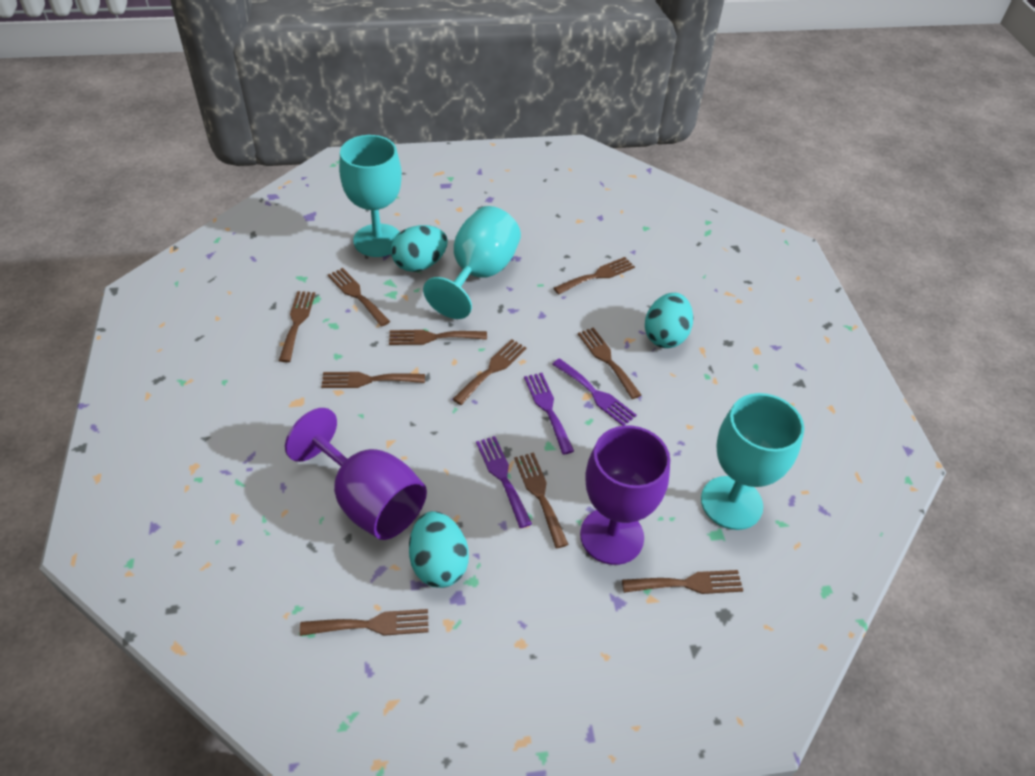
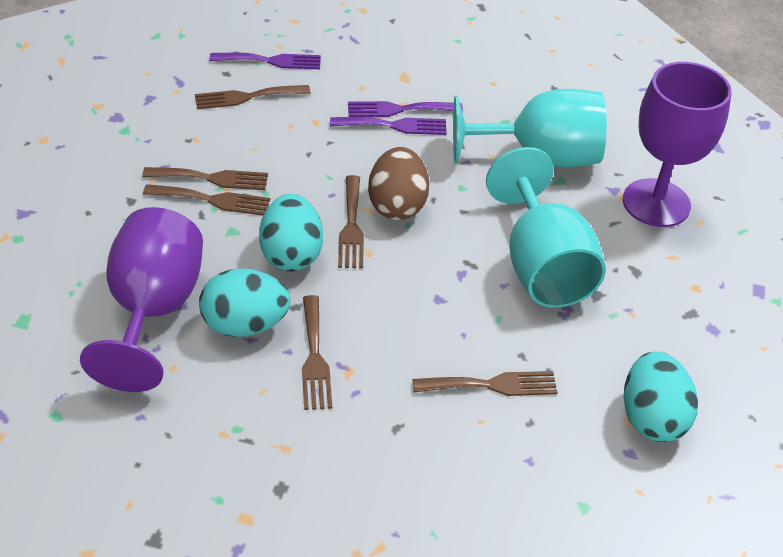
brown egg: 0 -> 1
brown fork: 10 -> 6
turquoise goblet: 3 -> 2

